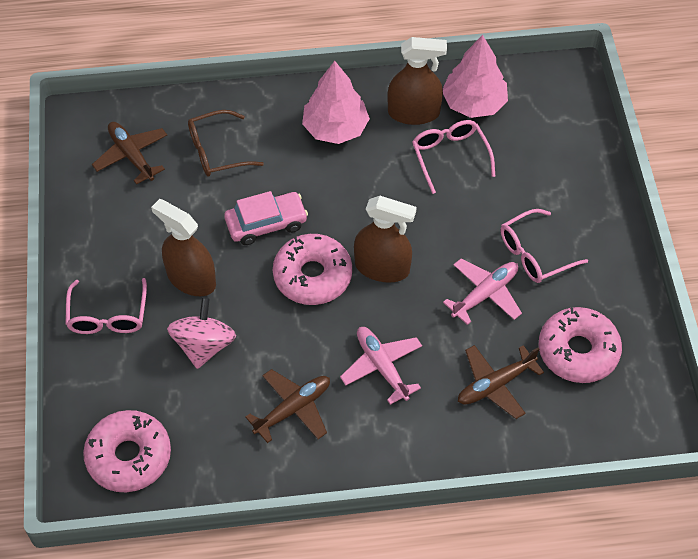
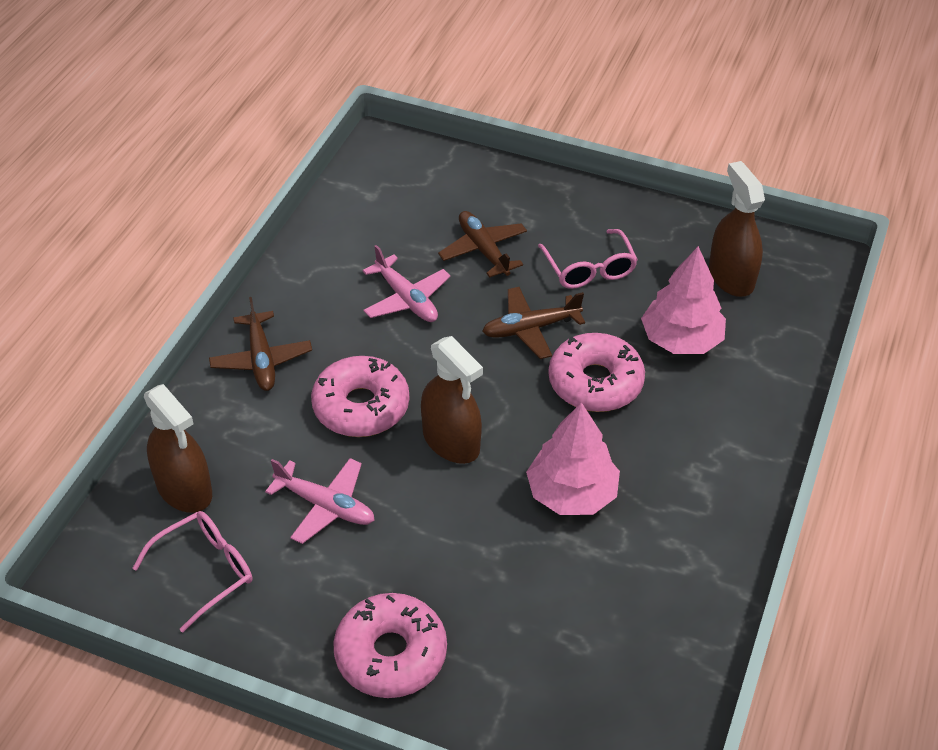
brown glasses: 1 -> 0
pink car: 1 -> 0
pink glasses: 3 -> 2
pink spinning top: 1 -> 0

